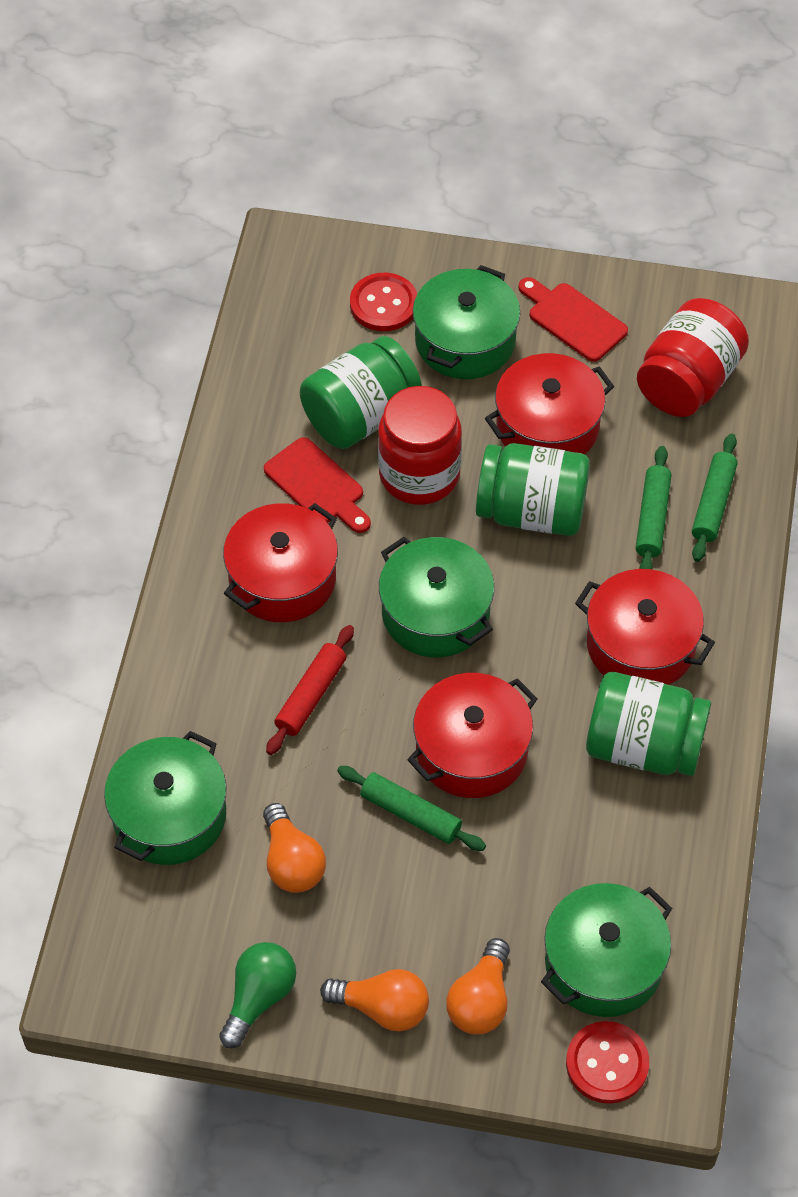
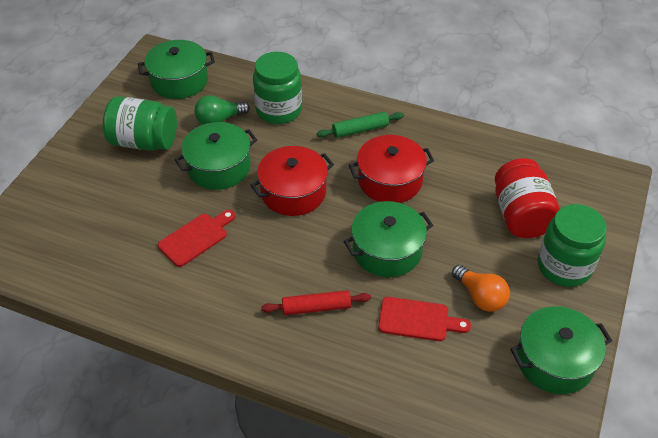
green rolling pin: 3 -> 1
orange light bulb: 3 -> 1
red button: 2 -> 0
red jar: 2 -> 1
red pot: 4 -> 2

